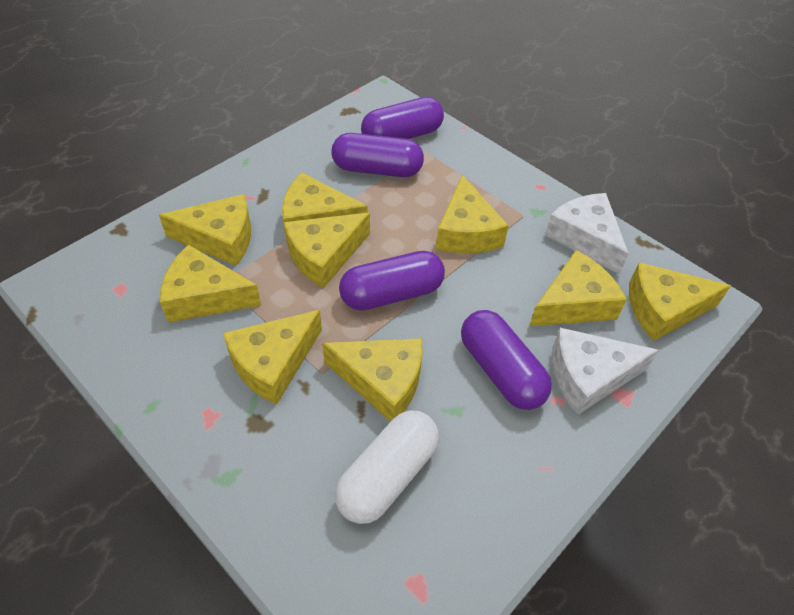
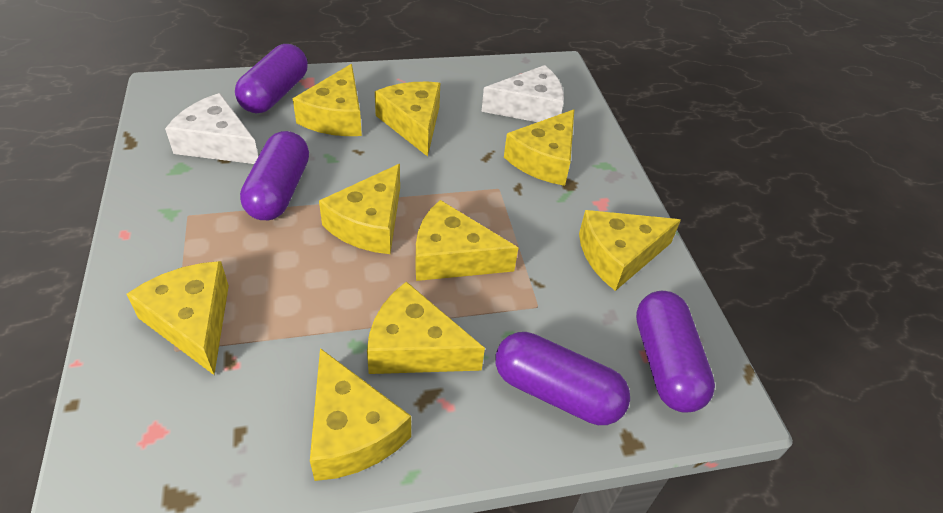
white capsule: 1 -> 0

